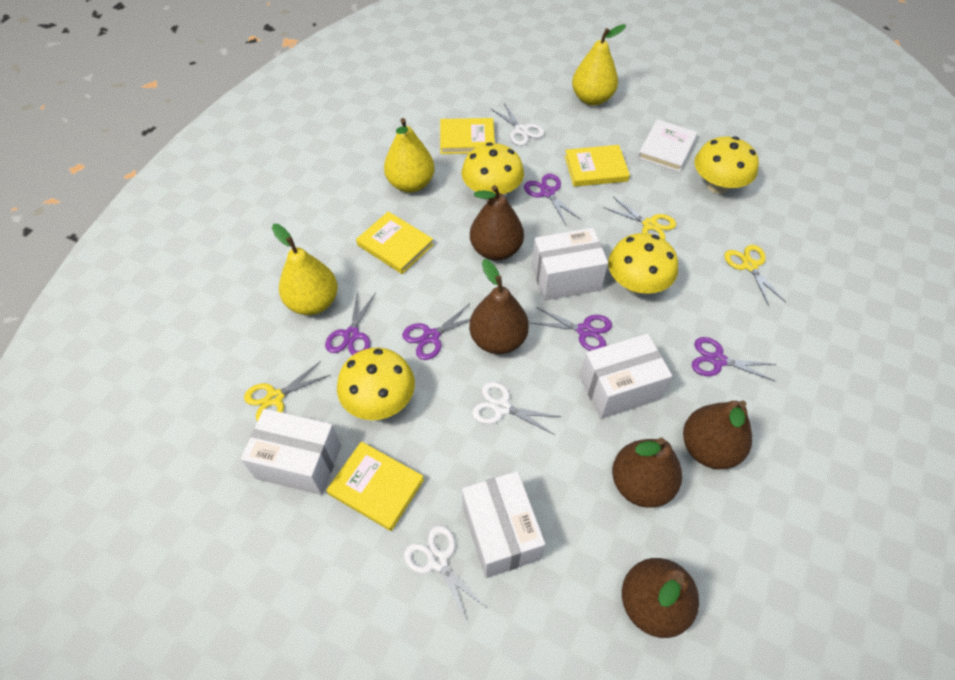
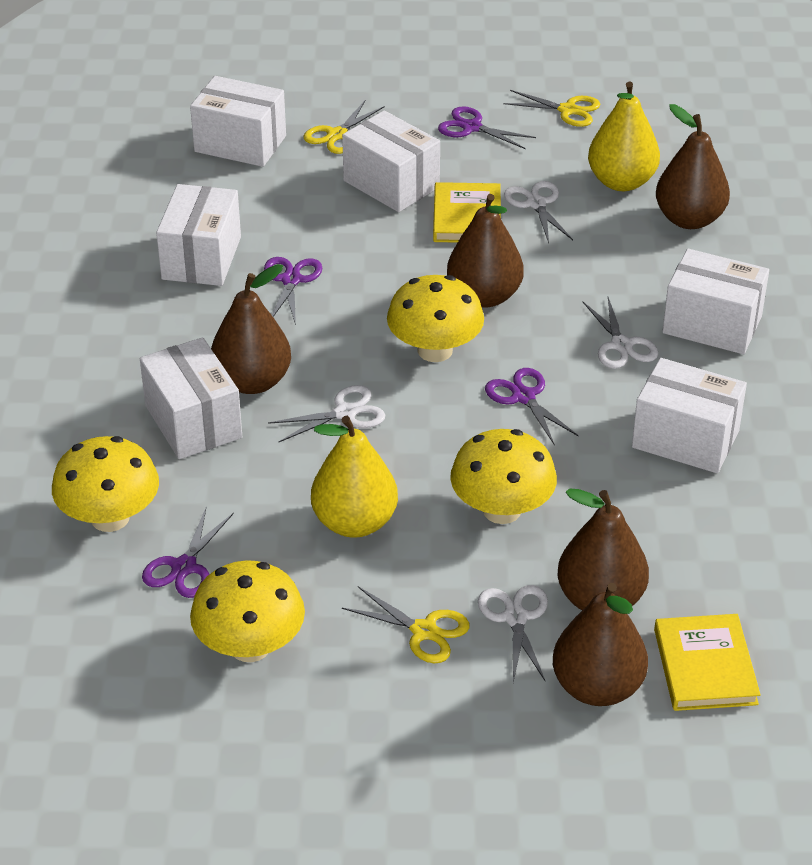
purple scissors: 5 -> 4
white book: 1 -> 0
white box: 4 -> 6
white scissors: 3 -> 4
yellow book: 4 -> 2
yellow pear: 3 -> 2

